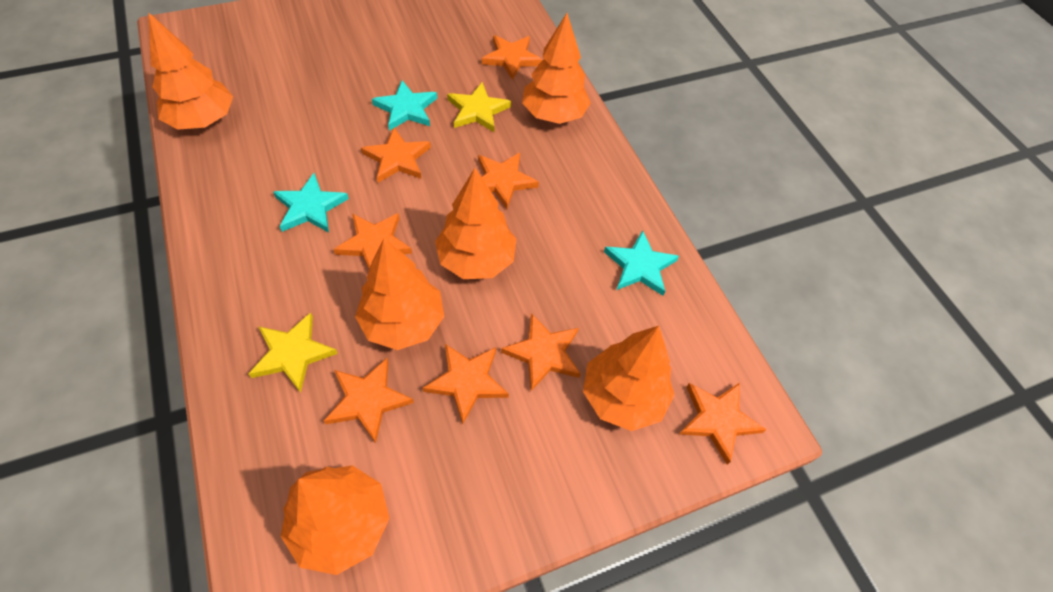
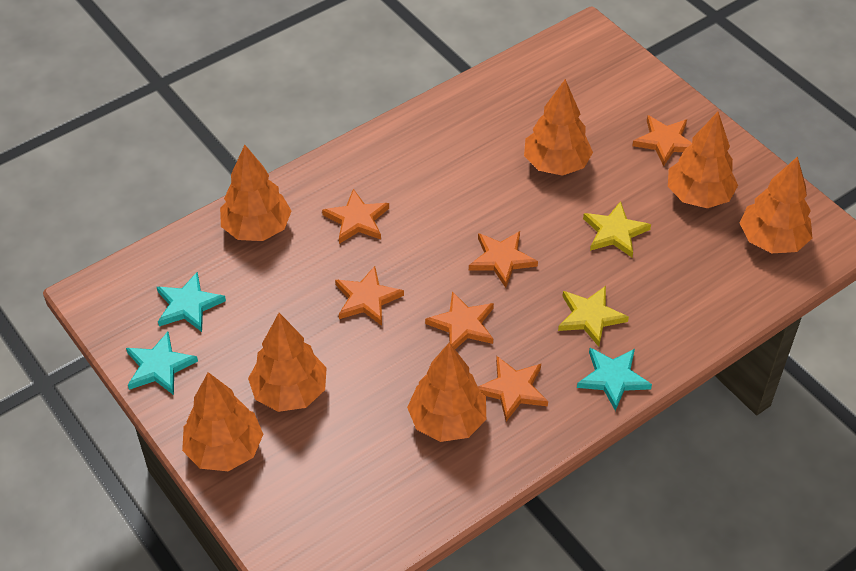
orange star: 8 -> 6
orange tree: 6 -> 7

